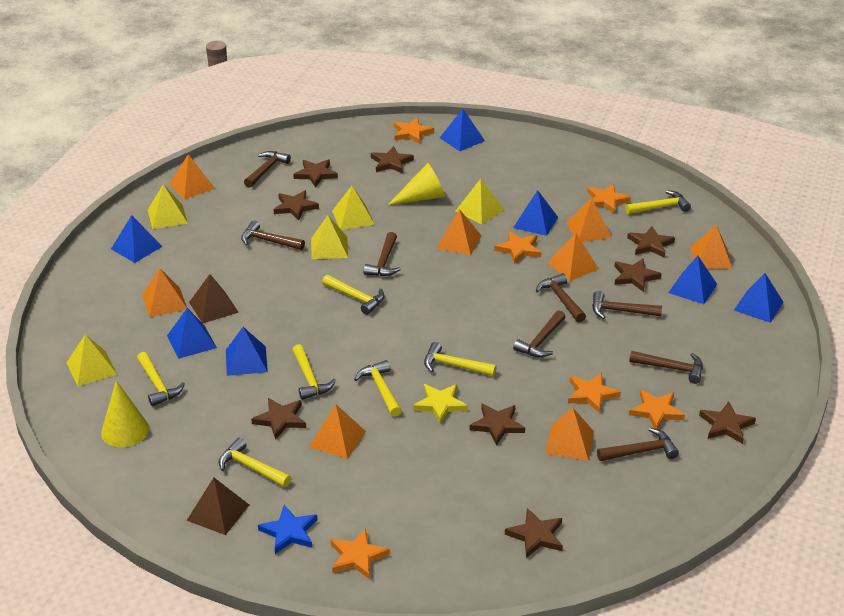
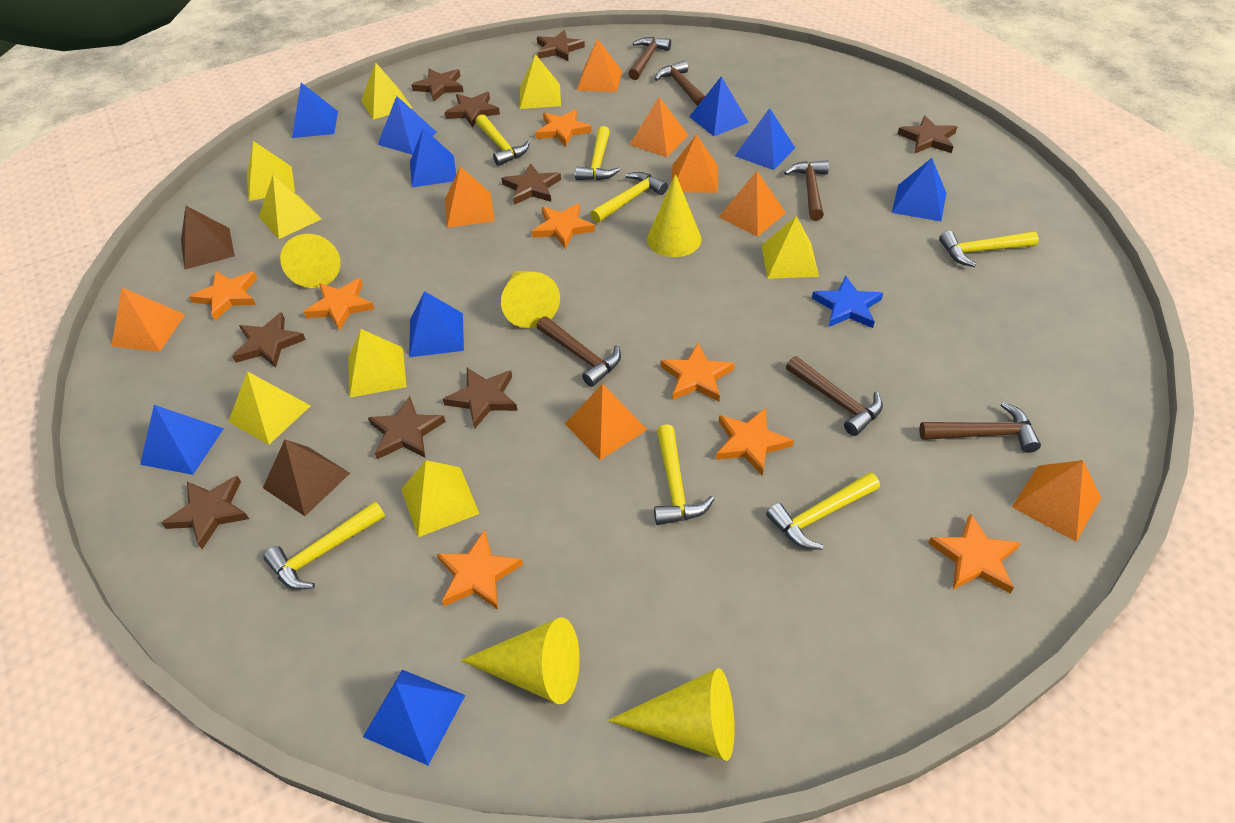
blue pyramid: 7 -> 9
brown hammer: 8 -> 6
orange star: 6 -> 8
yellow cone: 2 -> 5
yellow pyramid: 5 -> 8
yellow star: 1 -> 0

